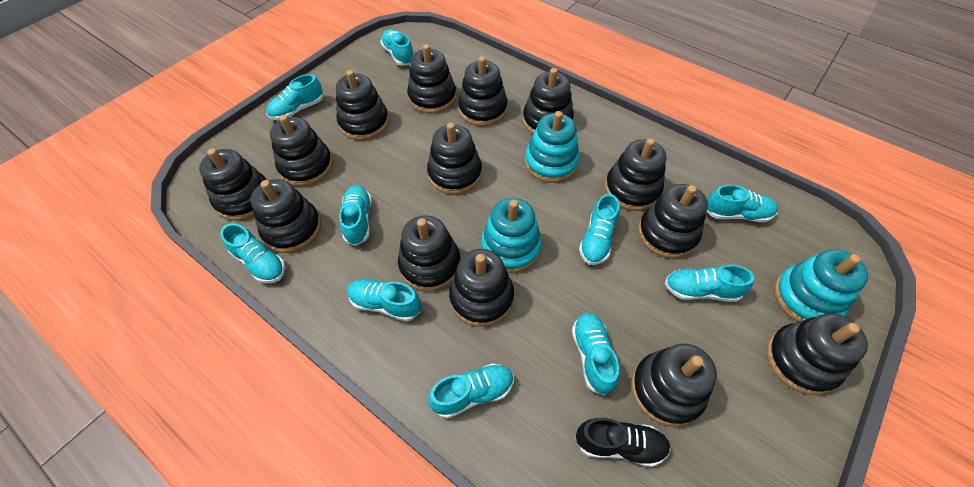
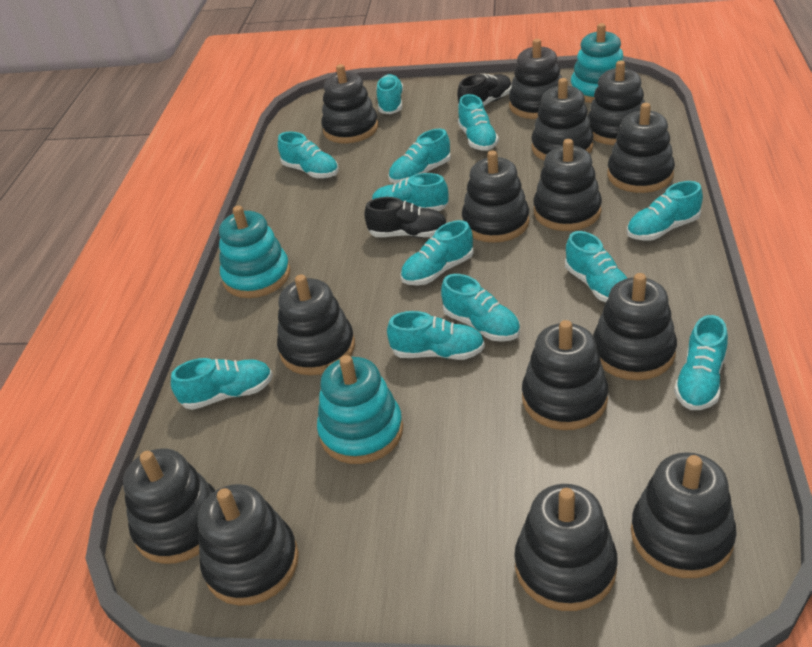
black shoe: 1 -> 2
turquoise shoe: 10 -> 12

